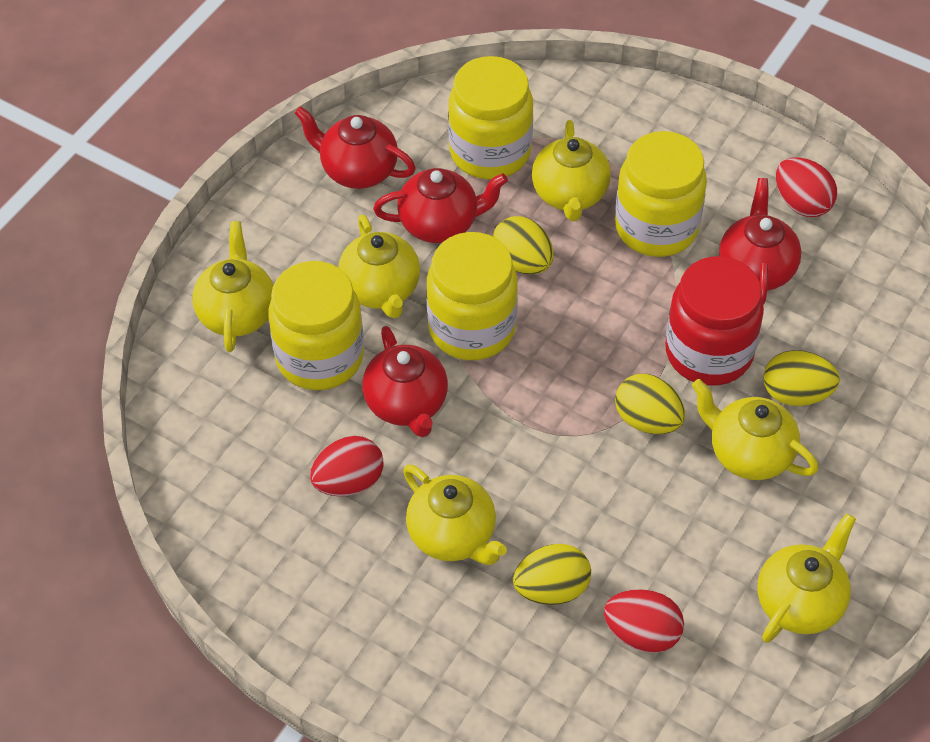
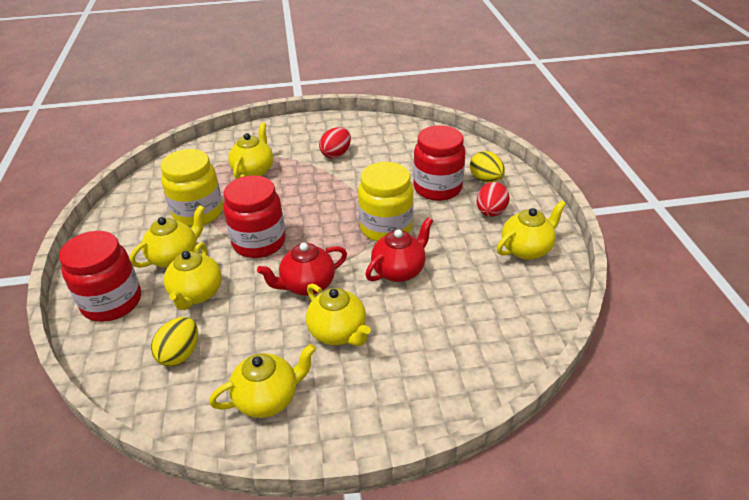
red egg: 3 -> 2
red jar: 1 -> 3
red teapot: 4 -> 2
yellow egg: 4 -> 2
yellow jar: 4 -> 2

